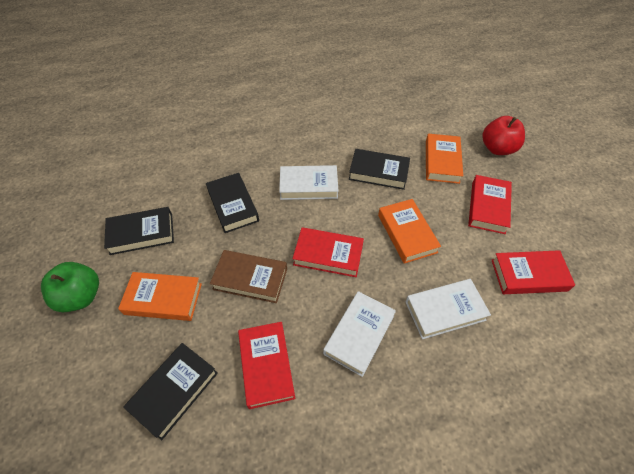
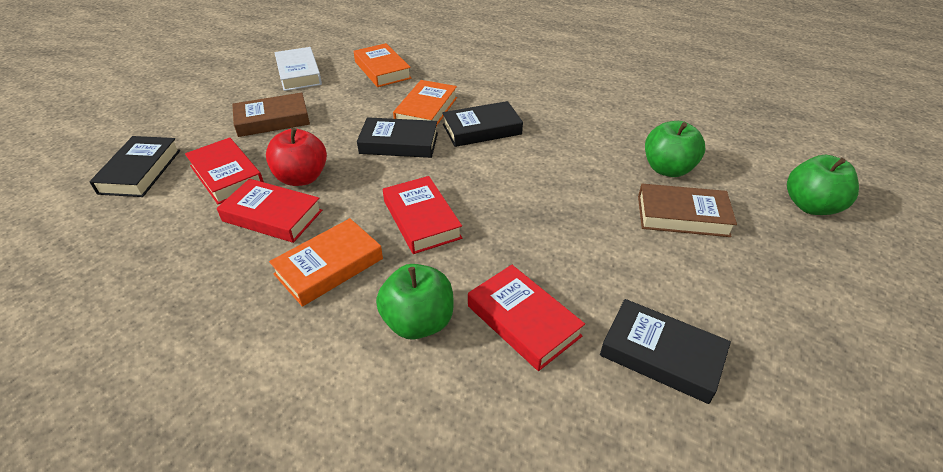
brown book: 1 -> 2
green apple: 1 -> 3
white book: 3 -> 1

